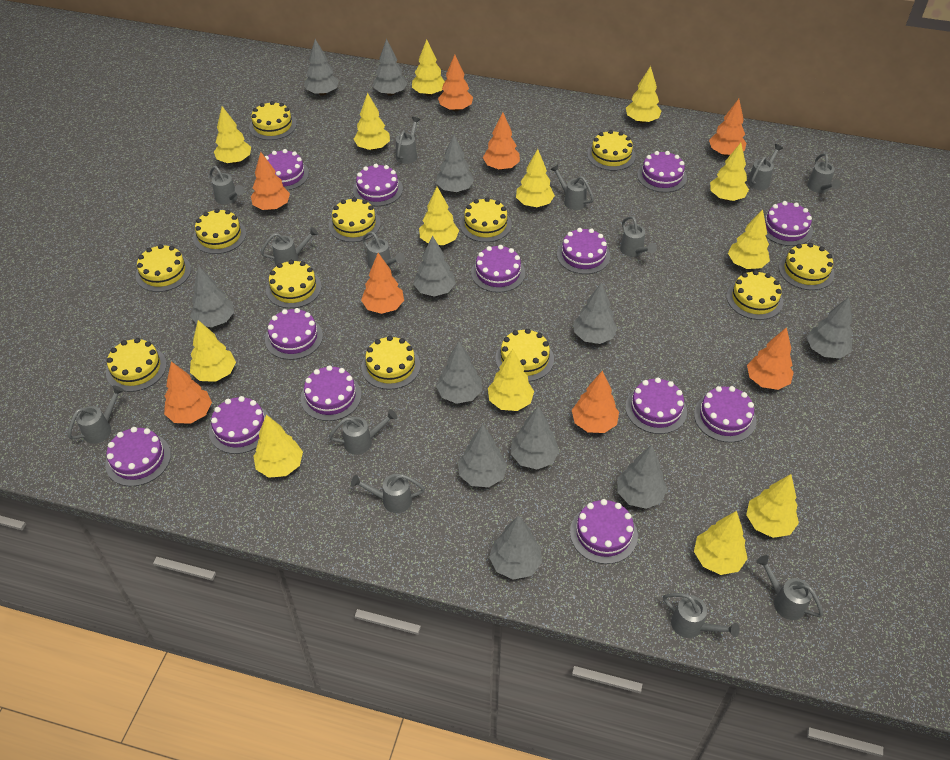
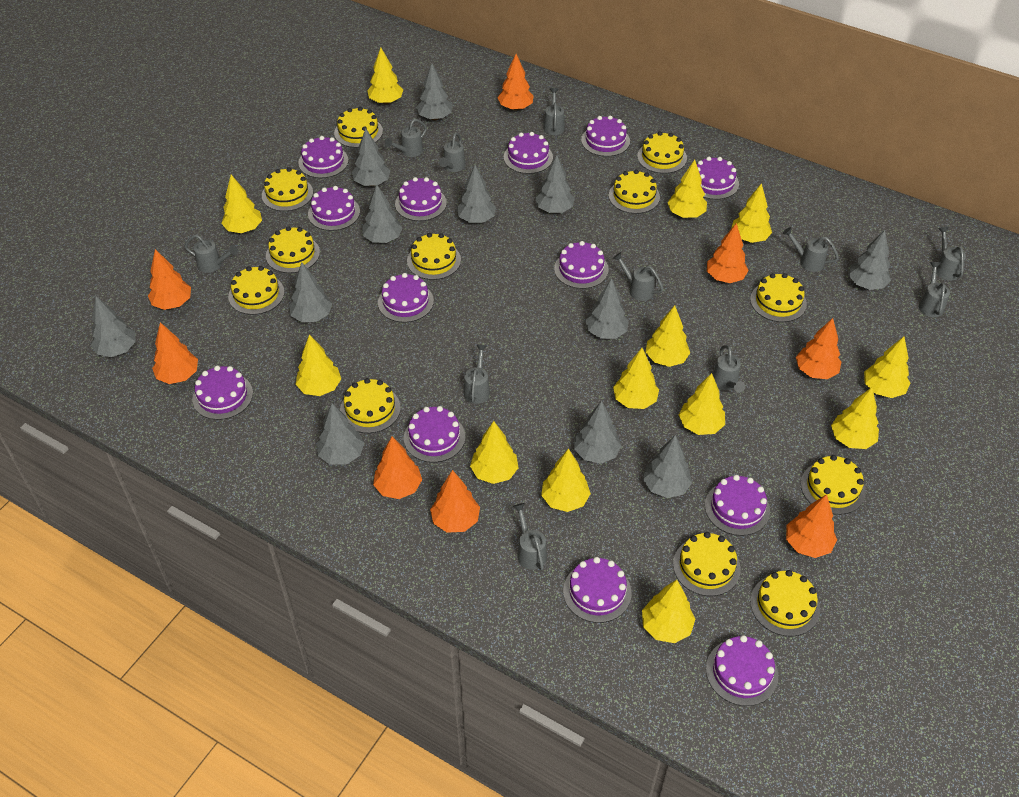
grey watering can: 13 -> 11

